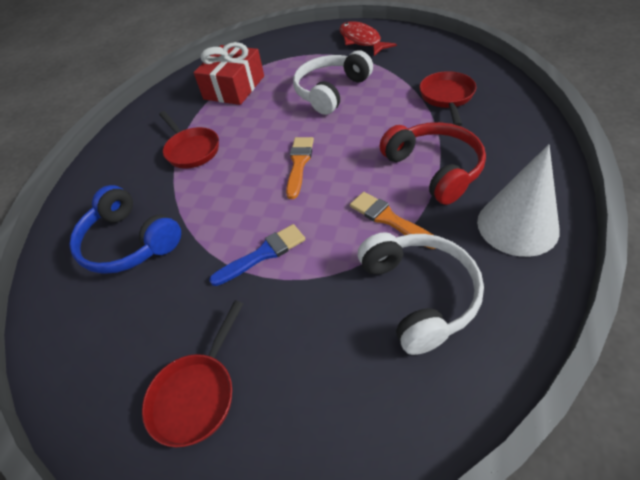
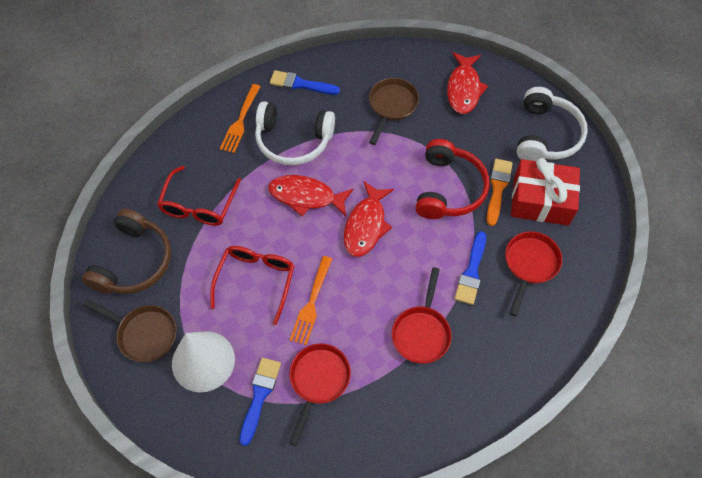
blue brush: 1 -> 3
blue headphones: 1 -> 0
brown headphones: 0 -> 1
brown pan: 0 -> 2
orange brush: 2 -> 1
orange fork: 0 -> 2
red fish: 1 -> 3
red glasses: 0 -> 2

